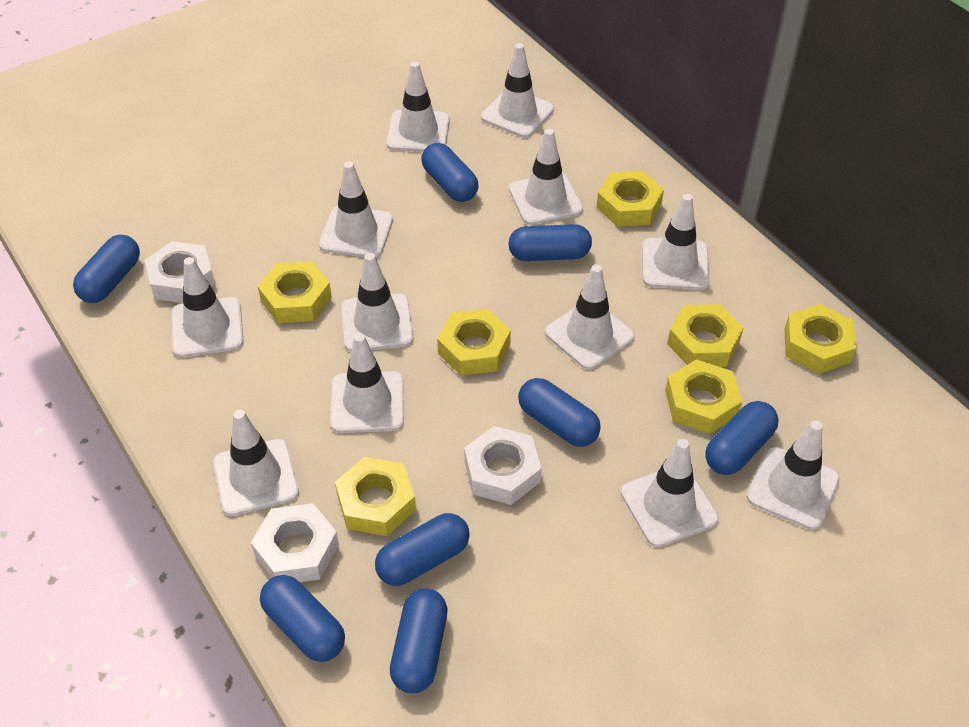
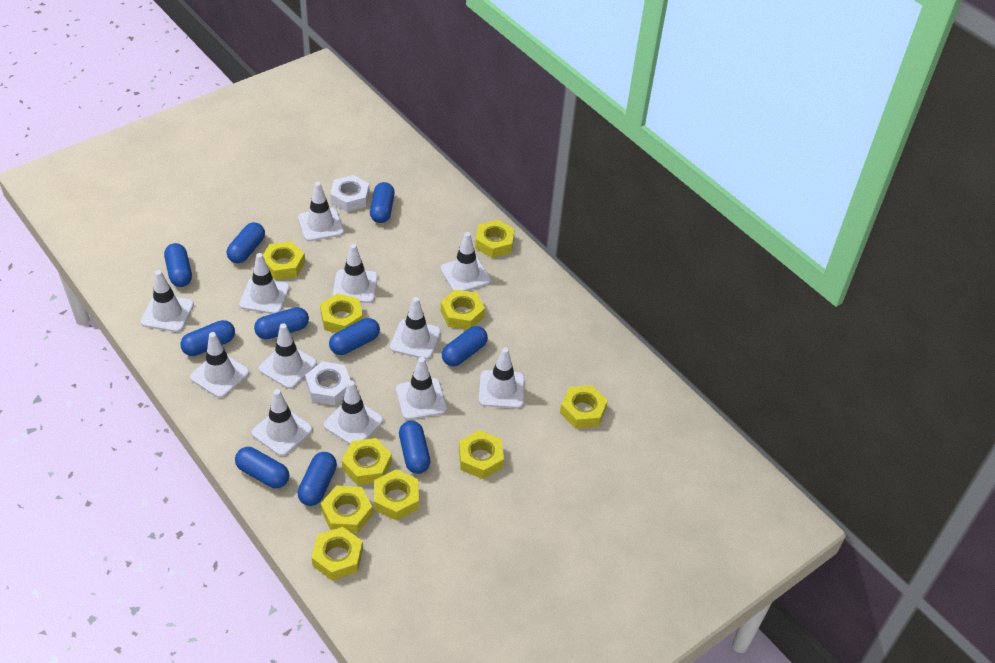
blue capsule: 8 -> 10
white nut: 3 -> 2
yellow nut: 7 -> 10

